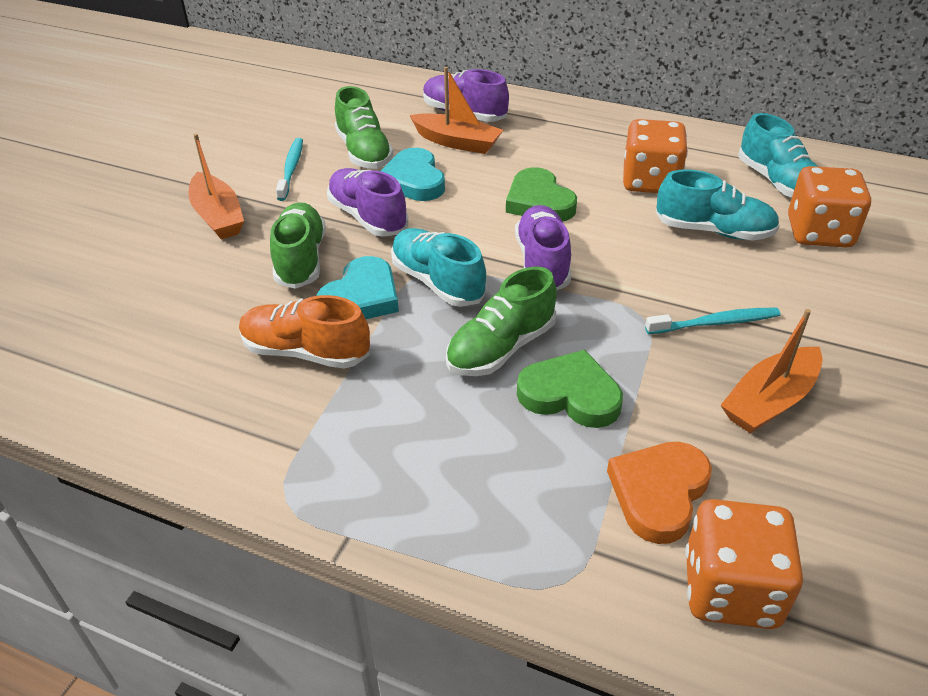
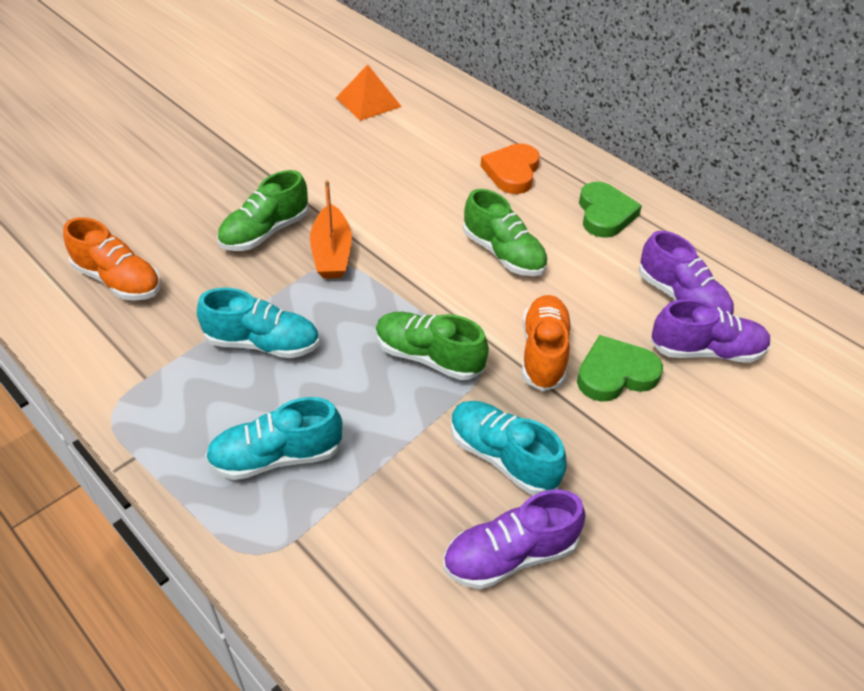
orange boat: 3 -> 1
orange dice: 3 -> 0
orange pyramid: 0 -> 1
orange shoe: 1 -> 2
turquoise heart: 2 -> 0
turquoise toothbrush: 2 -> 0

